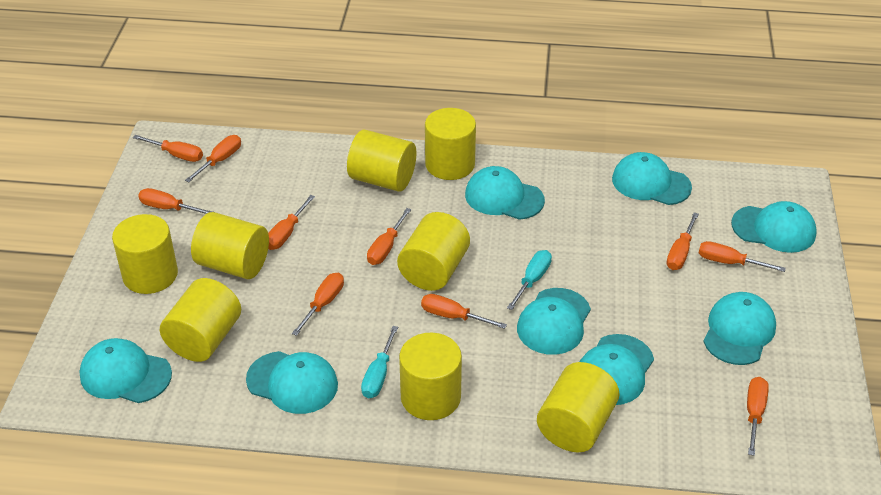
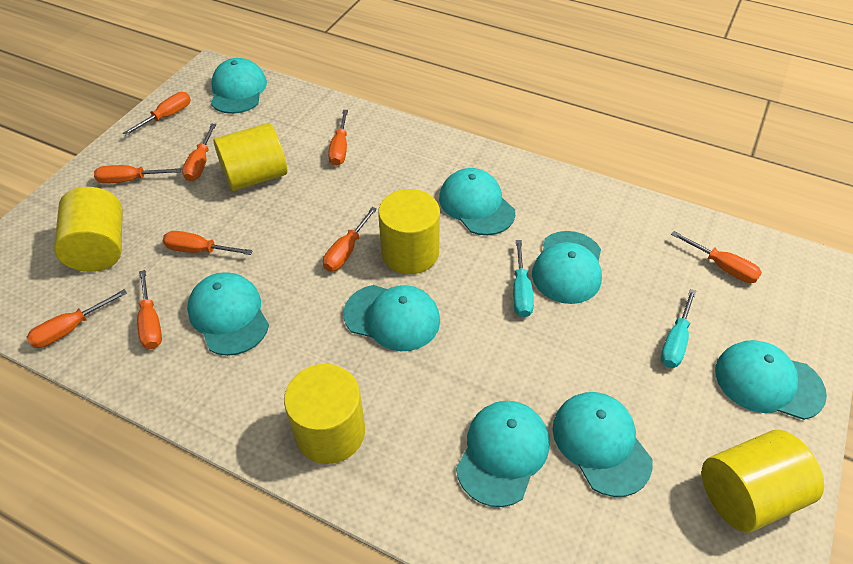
orange screwdriver: 10 -> 9
yellow cylinder: 8 -> 5

